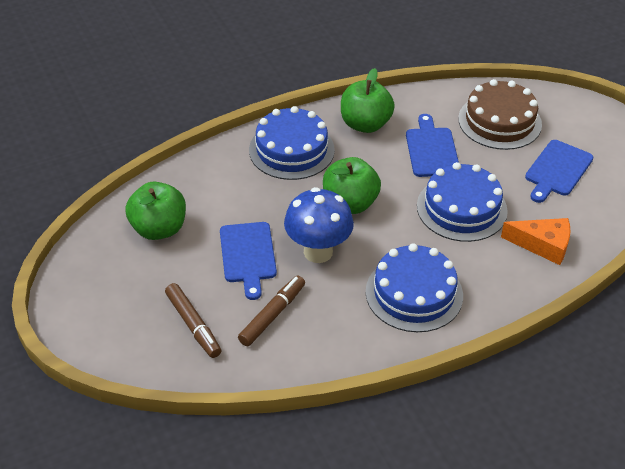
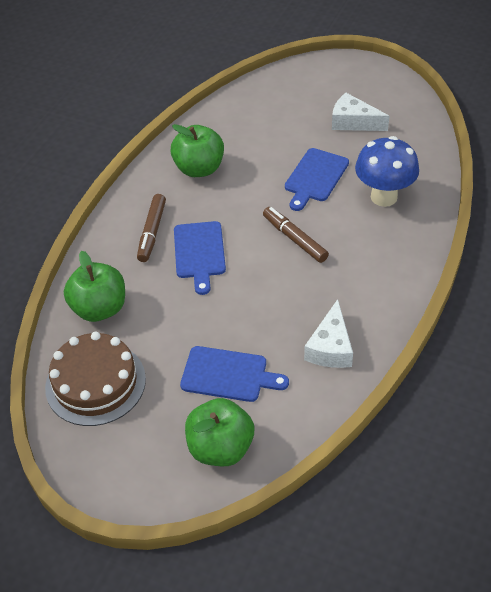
blue cake: 3 -> 0
orange cheese: 1 -> 0
white cheese: 0 -> 2

